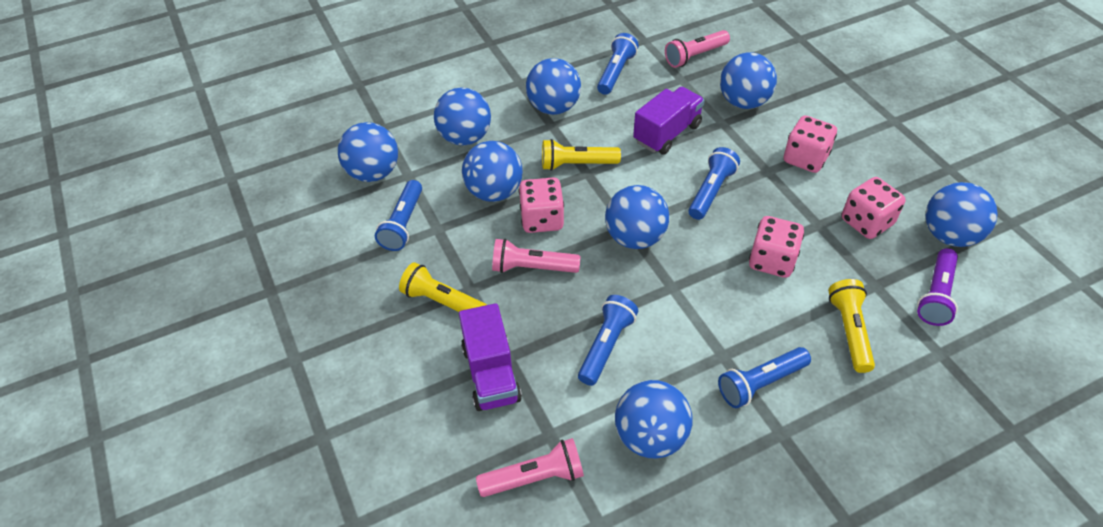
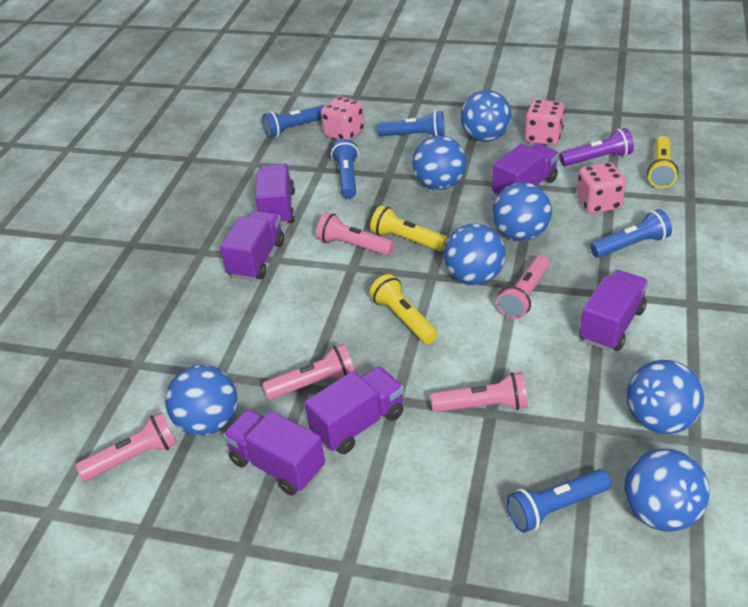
blue ball: 8 -> 7
pink dice: 4 -> 3
pink flashlight: 3 -> 5
purple truck: 2 -> 6

